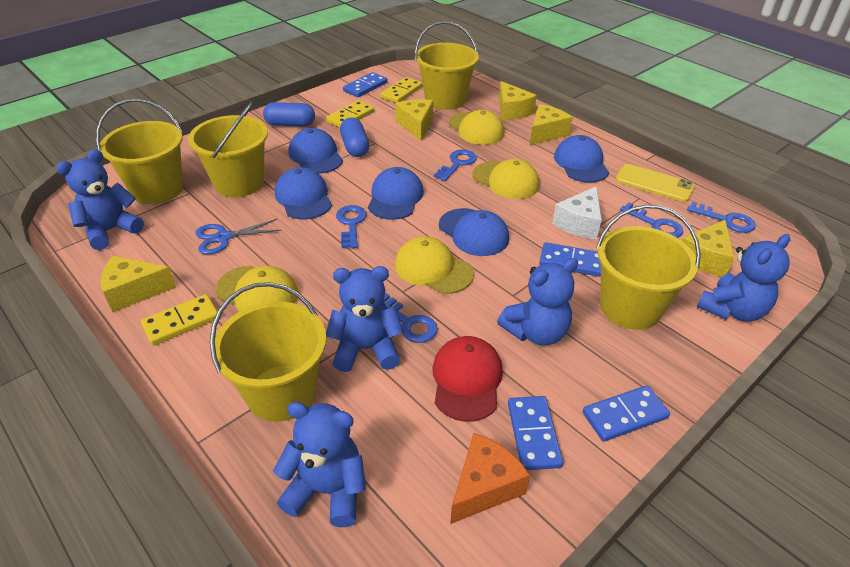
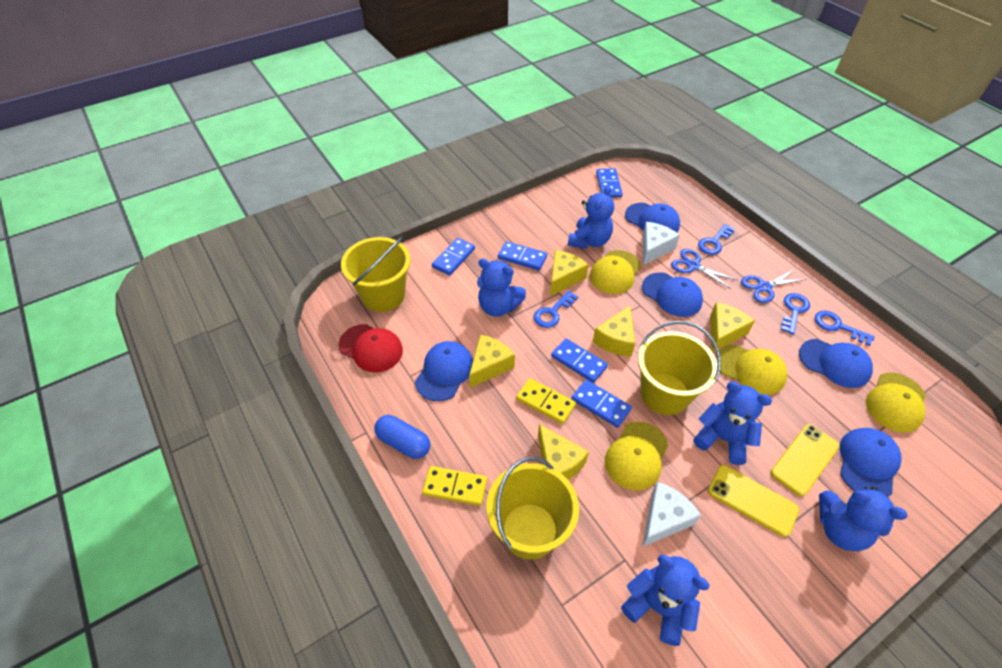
blue capsule: 2 -> 1
blue domino: 4 -> 5
blue key: 5 -> 4
blue scissors: 1 -> 2
orange cheese: 1 -> 0
white cheese: 1 -> 2
yellow bucket: 5 -> 3
yellow domino: 3 -> 2
yellow phone: 1 -> 2

